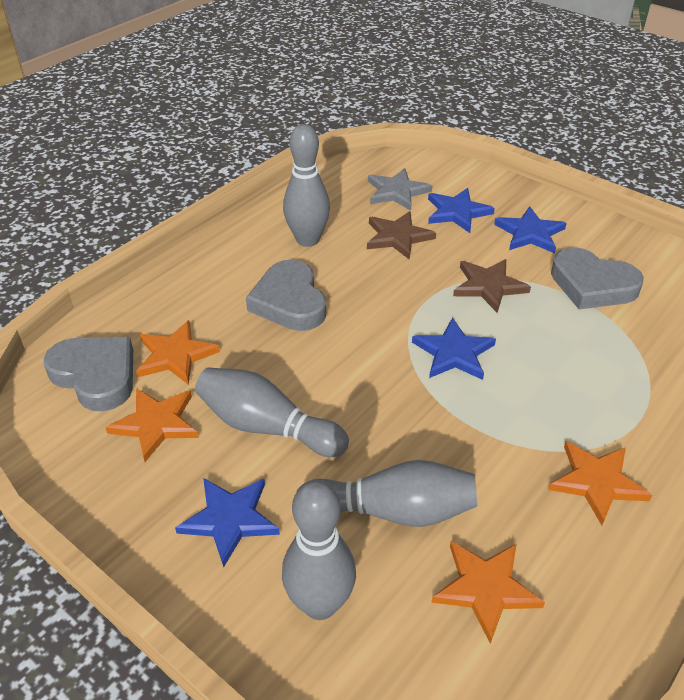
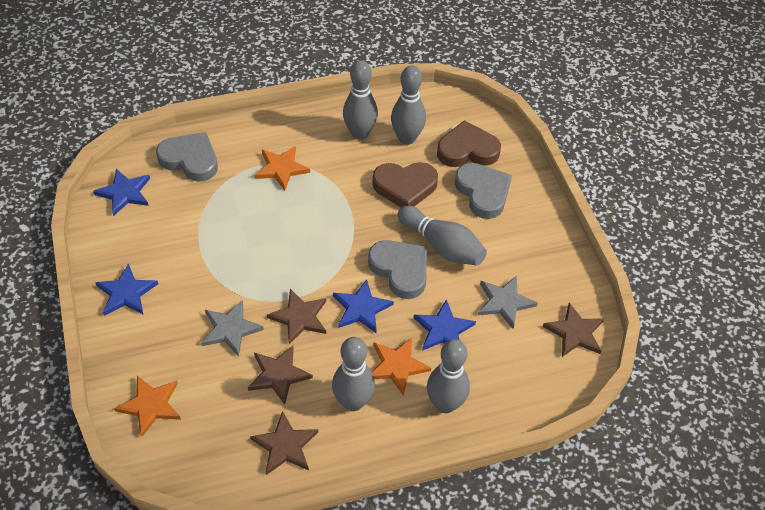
brown heart: 0 -> 2
brown star: 2 -> 4
grey bowling pin: 4 -> 5
grey star: 1 -> 2
orange star: 4 -> 3

